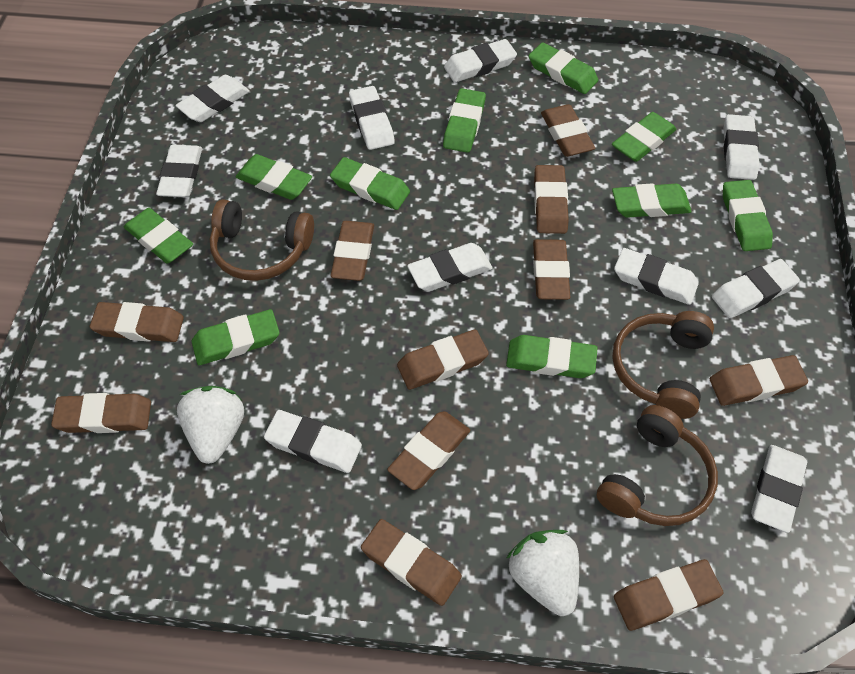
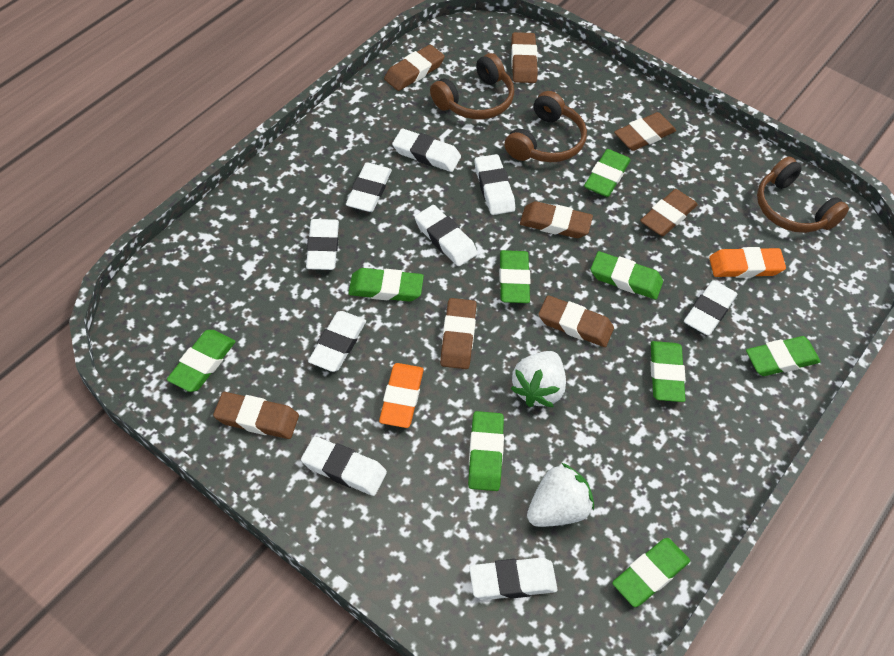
brown eraser: 11 -> 8
green eraser: 10 -> 9
orange eraser: 0 -> 2
white eraser: 10 -> 9

